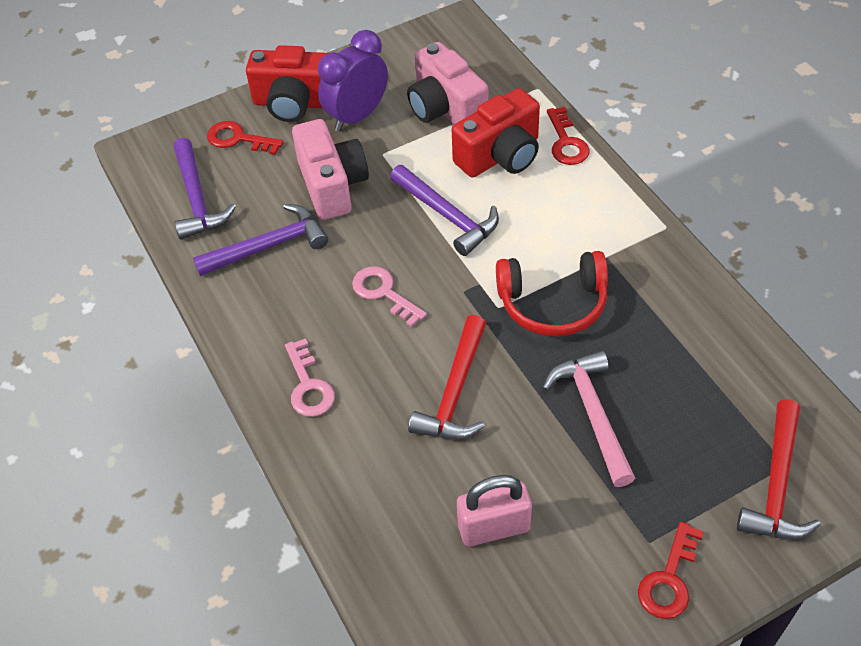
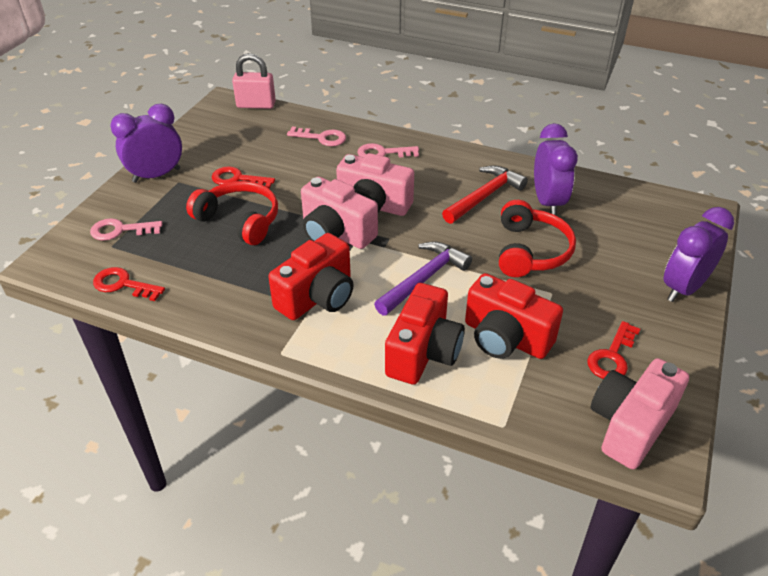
pink camera: 2 -> 3
pink hammer: 1 -> 0
pink key: 2 -> 3
purple clock: 1 -> 3
purple hammer: 3 -> 1
red camera: 2 -> 3
red hammer: 2 -> 1
red headphones: 1 -> 2

